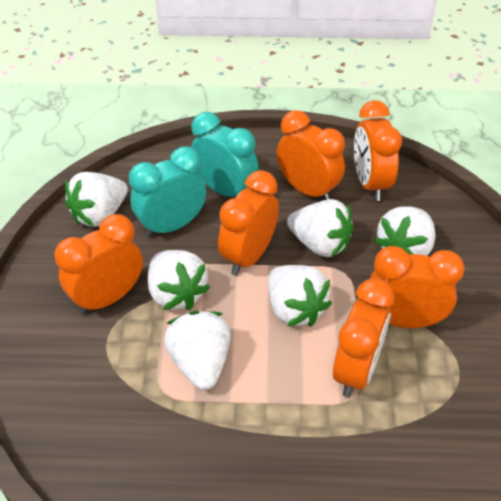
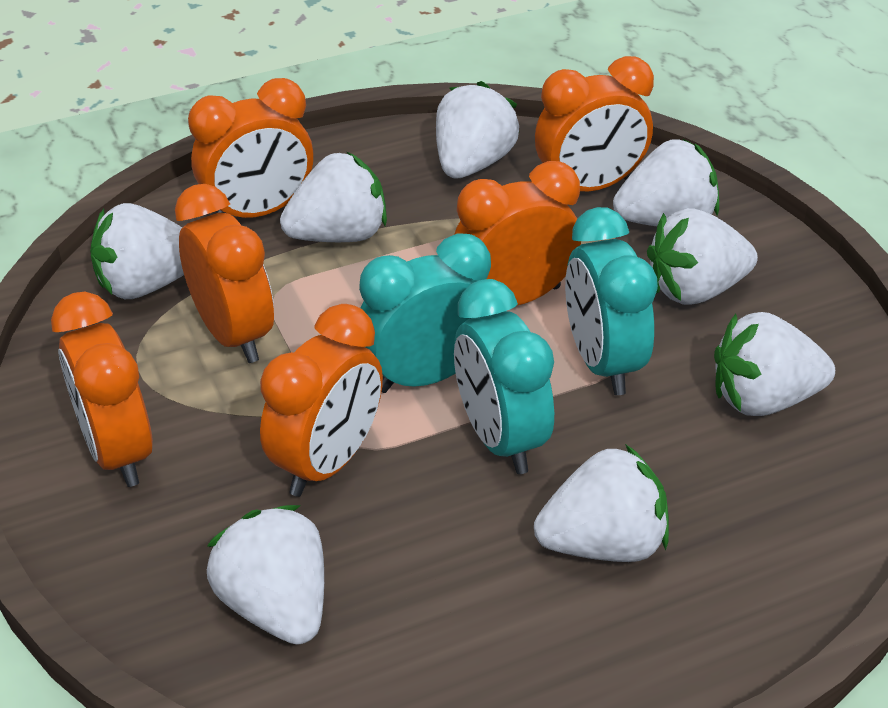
turquoise clock: 2 -> 3
white strawberry: 6 -> 8

